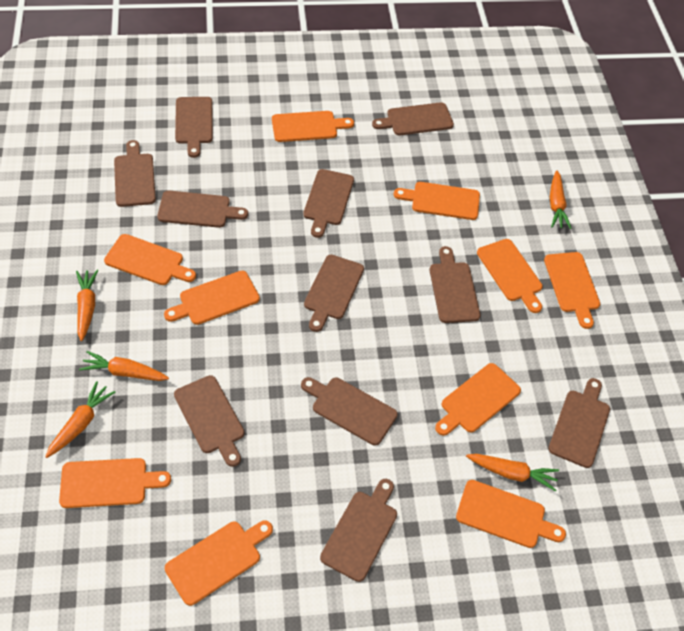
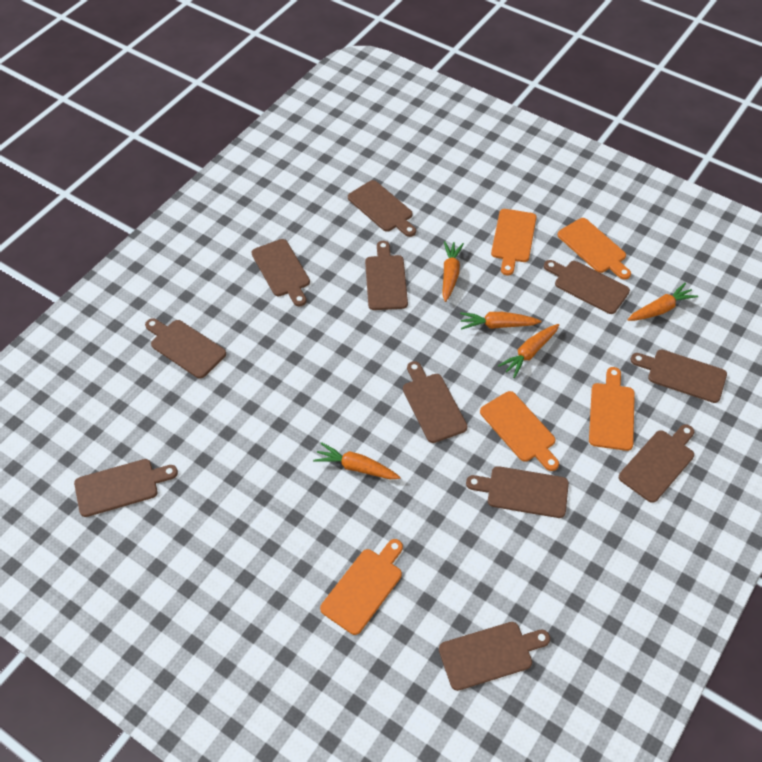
orange cutting board: 10 -> 5

